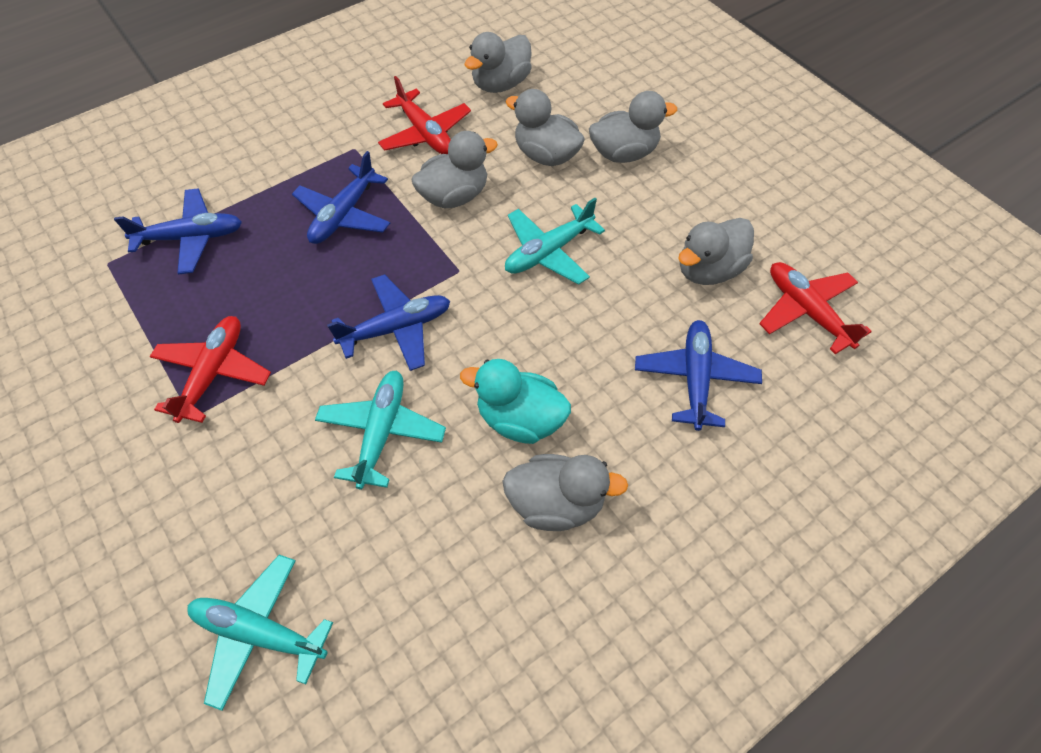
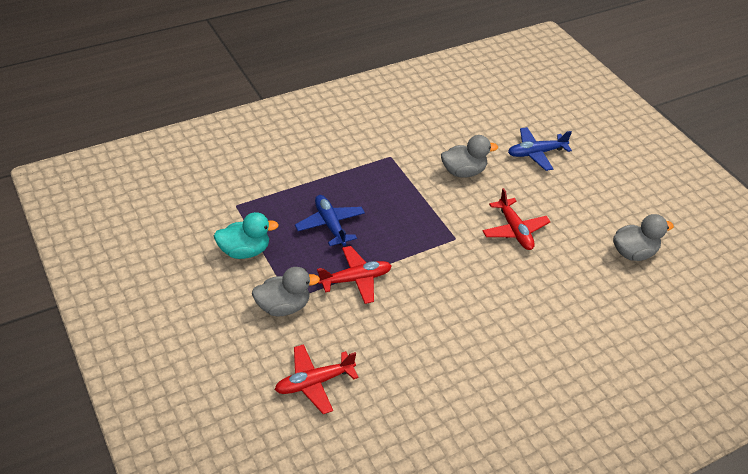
blue plane: 4 -> 2
grey duck: 6 -> 3
turquoise plane: 3 -> 0

